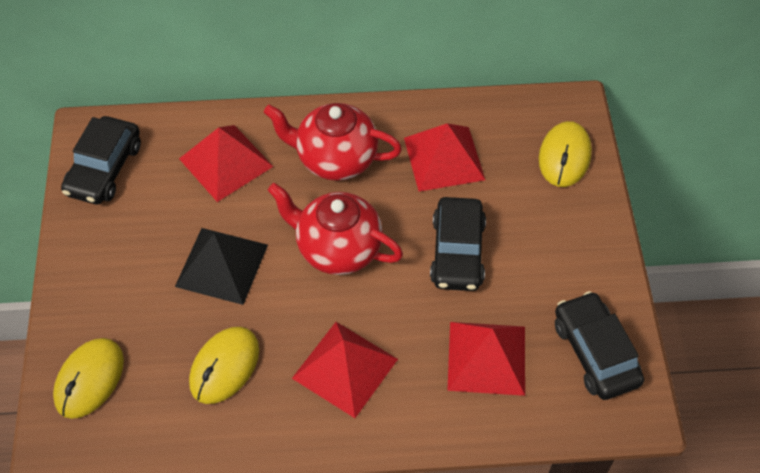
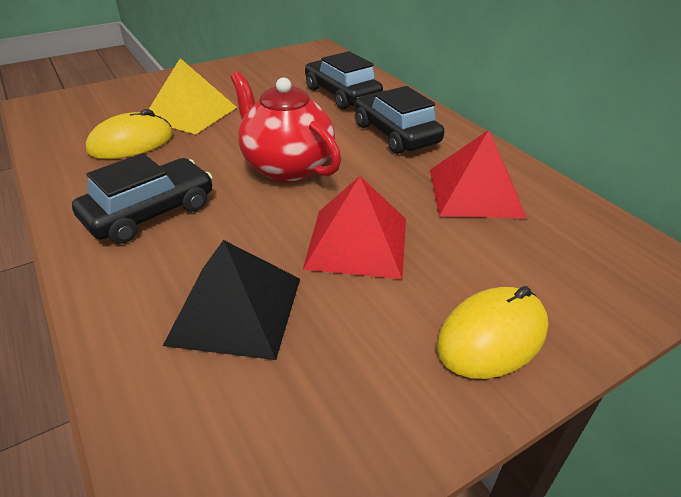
red pyramid: 4 -> 2
red teapot: 2 -> 1
yellow mouse: 3 -> 2
yellow pyramid: 0 -> 1

